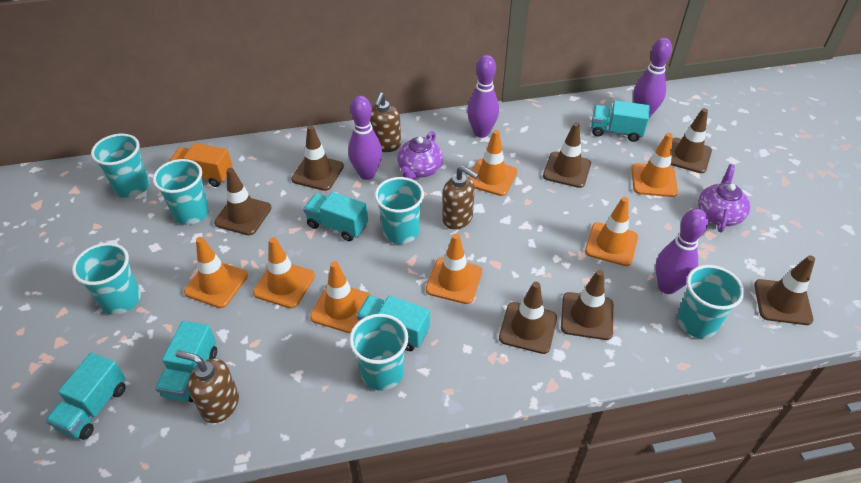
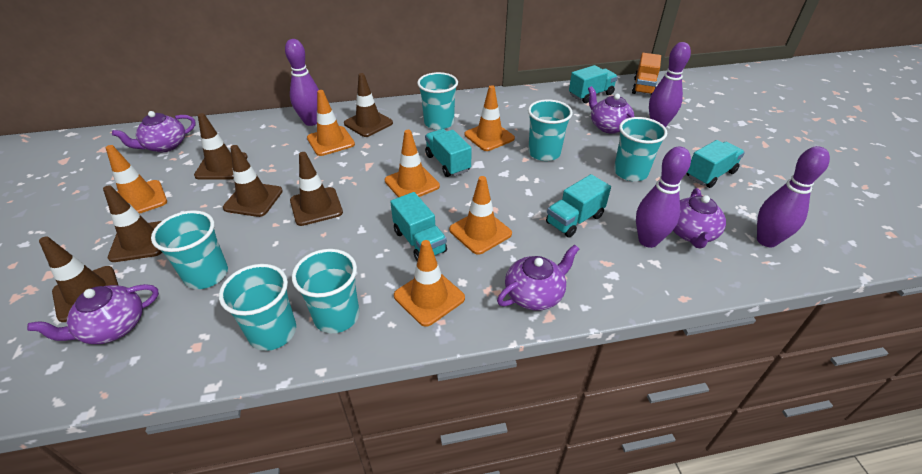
brown soap dispenser: 3 -> 0
brown traffic cone: 7 -> 6
orange traffic cone: 7 -> 6
purple teapot: 2 -> 5

